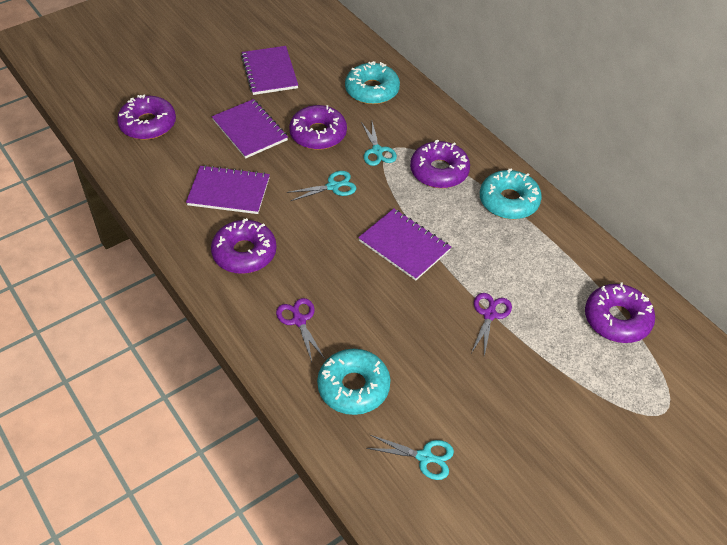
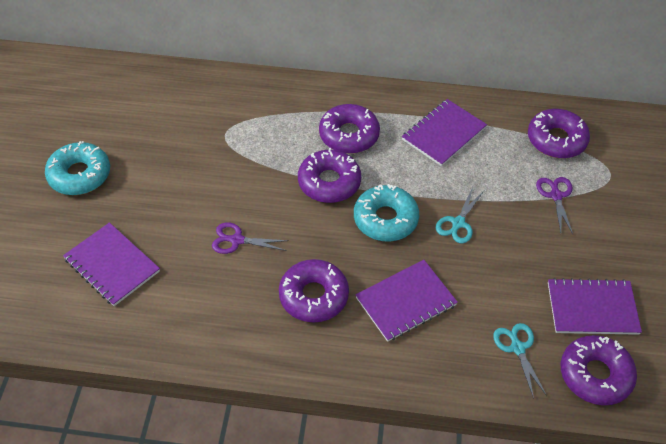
turquoise donut: 3 -> 2
turquoise scissors: 3 -> 2

